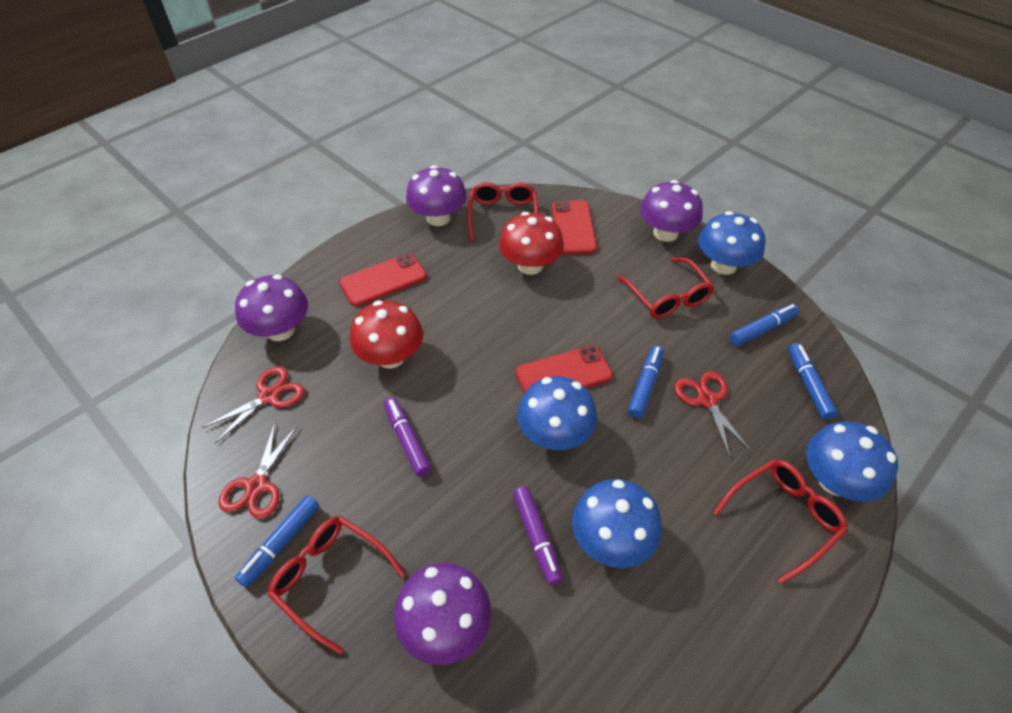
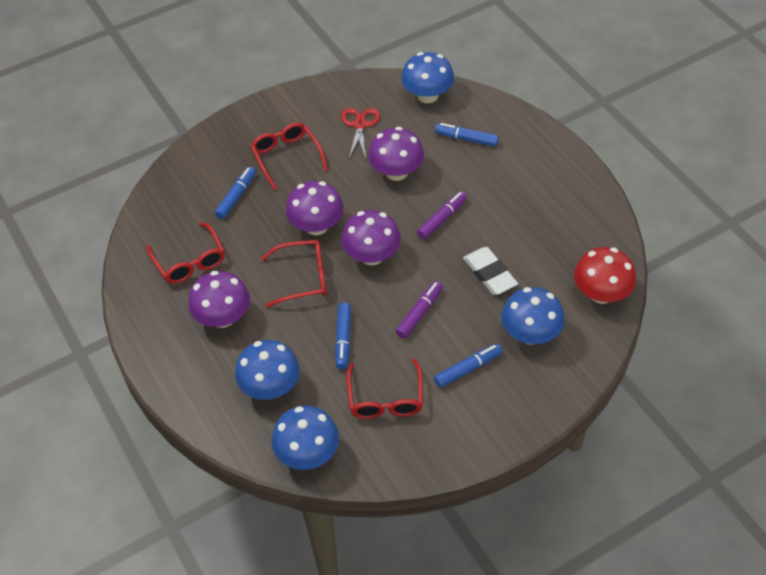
red mushroom: 2 -> 1
red phone: 3 -> 0
red scissors: 3 -> 1
white eraser: 0 -> 1

